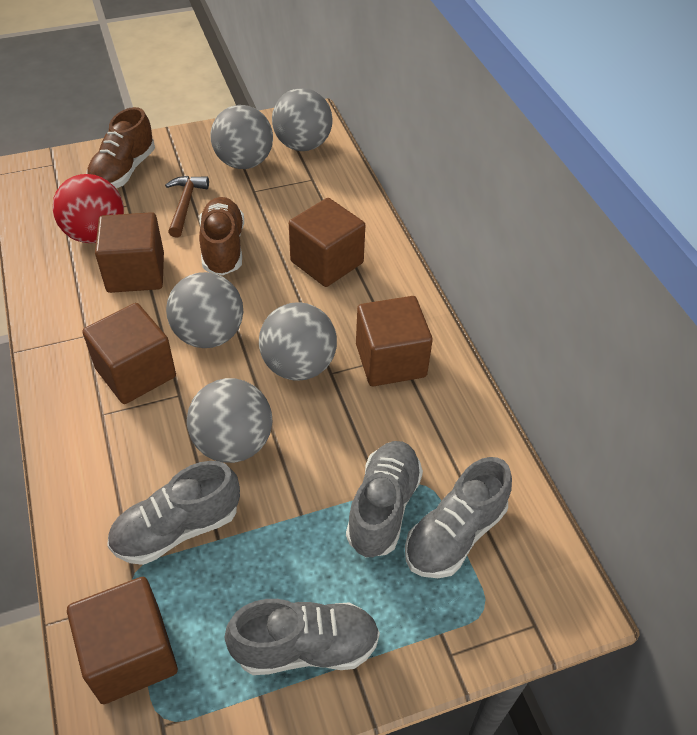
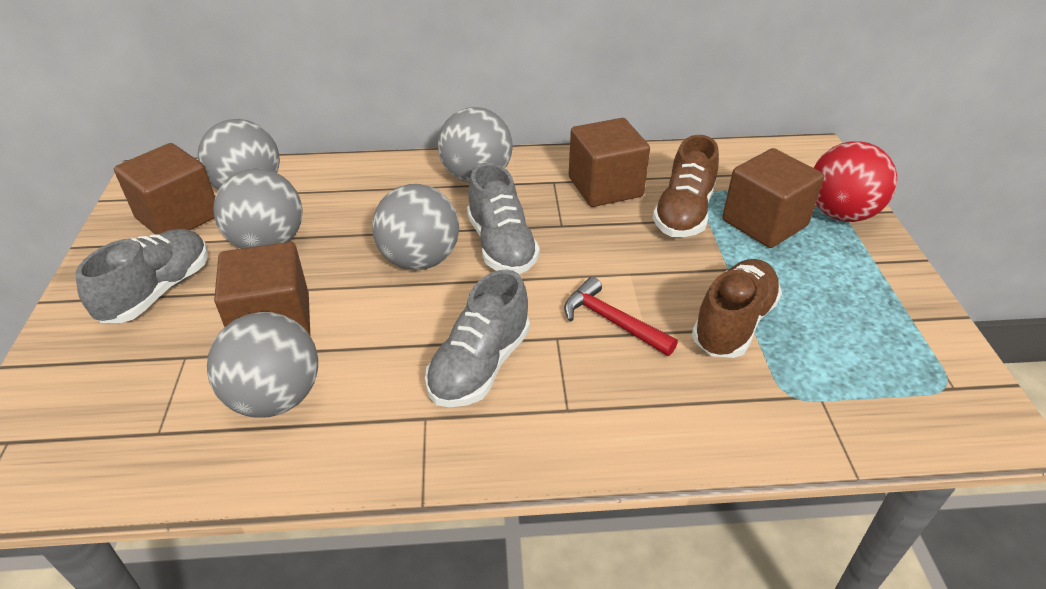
brown cube: 5 -> 4
brown hammer: 1 -> 0
grey shoe: 4 -> 3
red hammer: 0 -> 1

